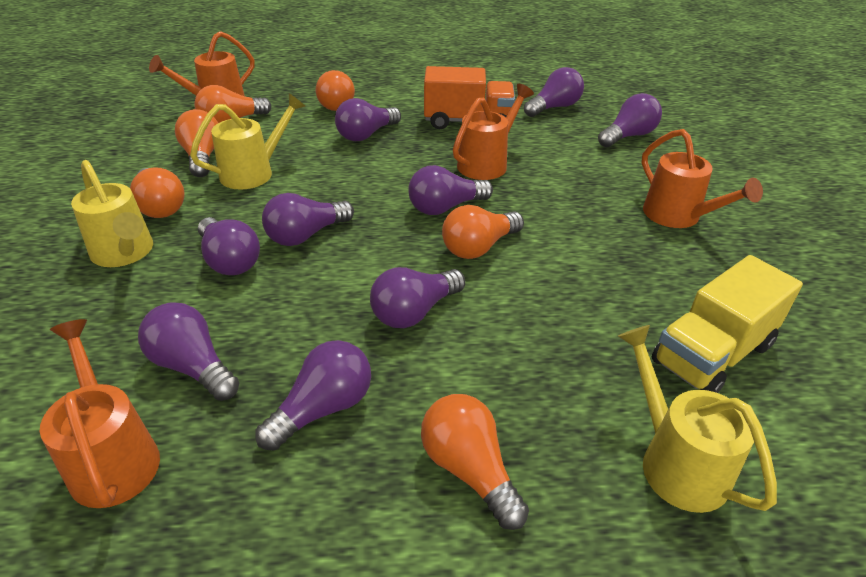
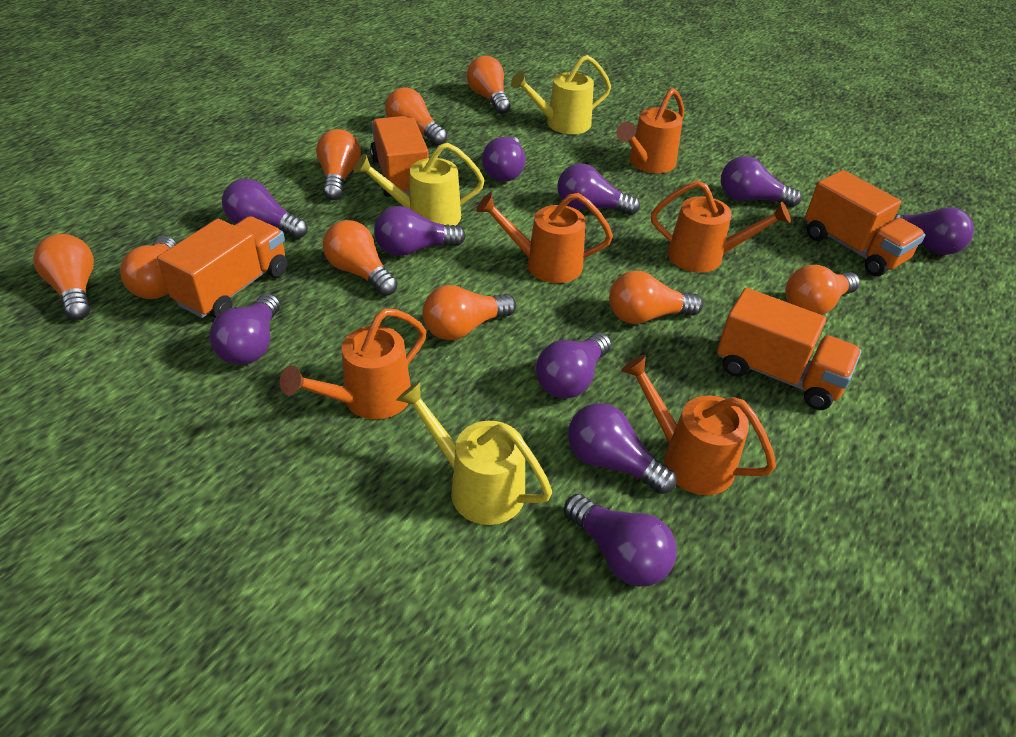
orange light bulb: 6 -> 9
orange truck: 1 -> 4
orange watering can: 4 -> 5
purple light bulb: 9 -> 10
yellow truck: 1 -> 0

